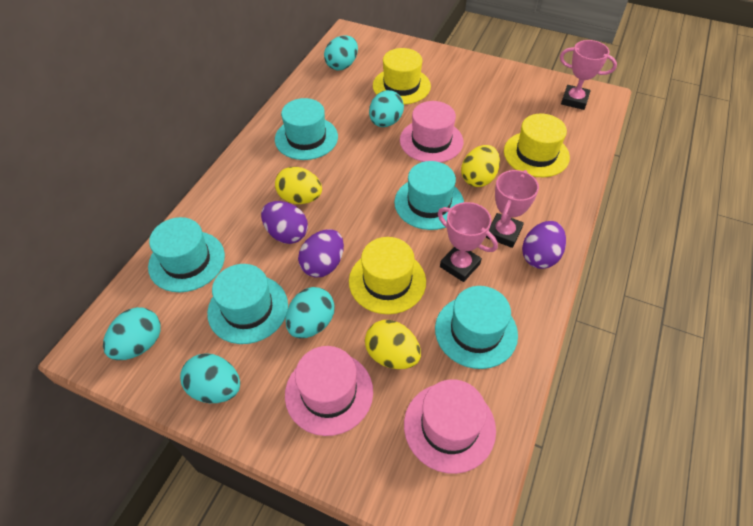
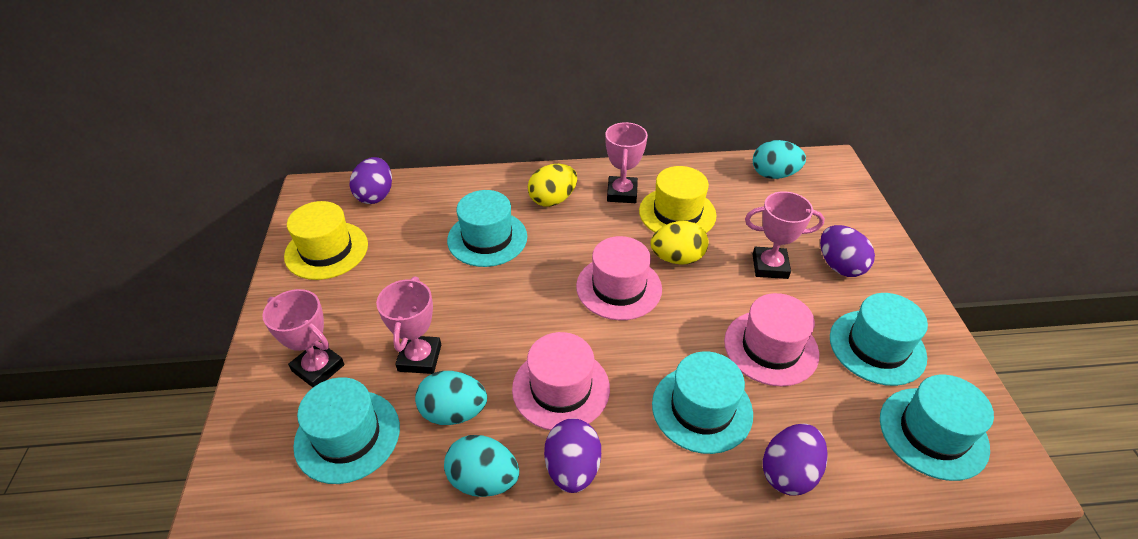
pink trophy: 3 -> 4
purple egg: 3 -> 4
turquoise egg: 5 -> 3
yellow egg: 3 -> 2
yellow hat: 3 -> 2

